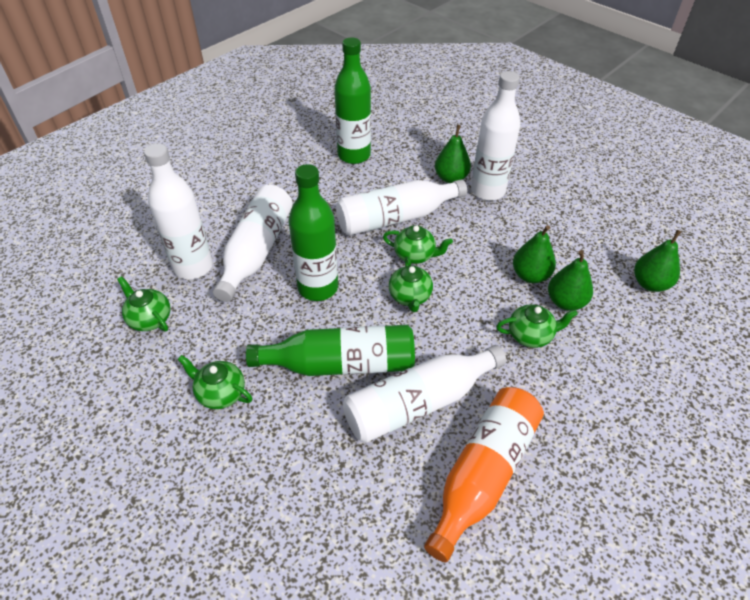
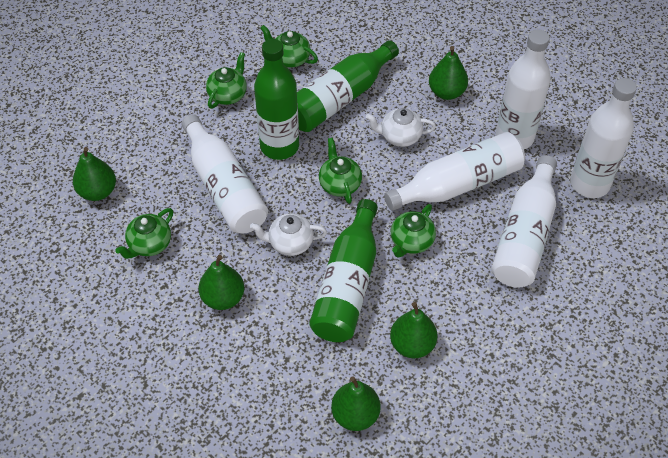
green pear: 4 -> 5
orange bottle: 1 -> 0
white teapot: 0 -> 2

